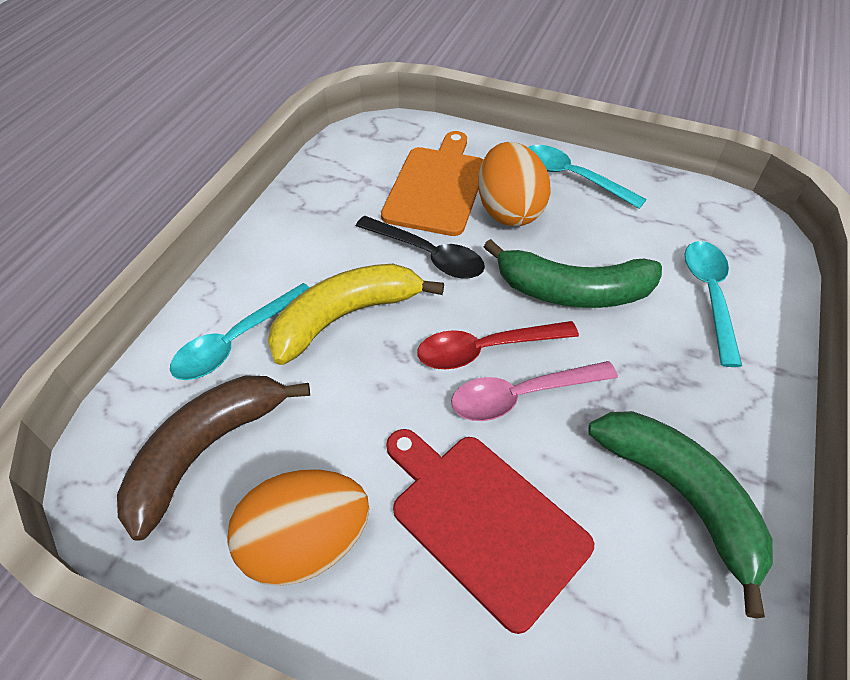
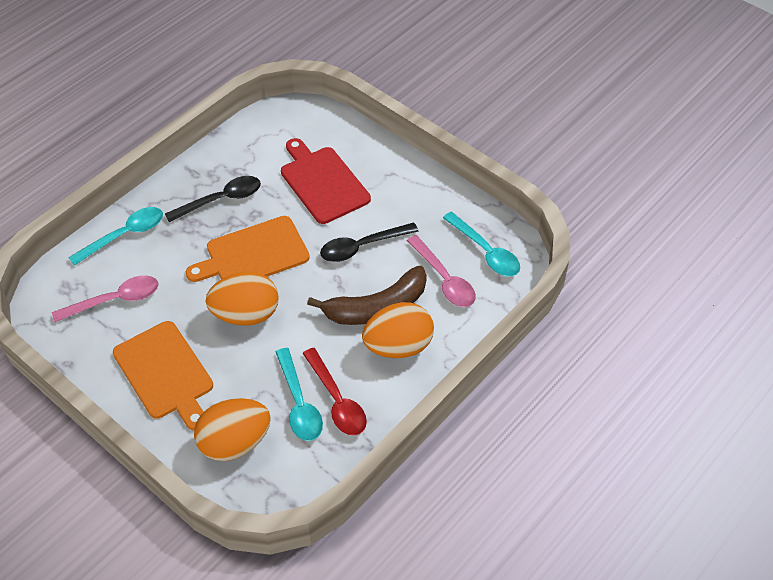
black spoon: 1 -> 2
green banana: 2 -> 0
orange cutting board: 1 -> 2
orange egg: 2 -> 3
pink spoon: 1 -> 2
yellow banana: 1 -> 0

